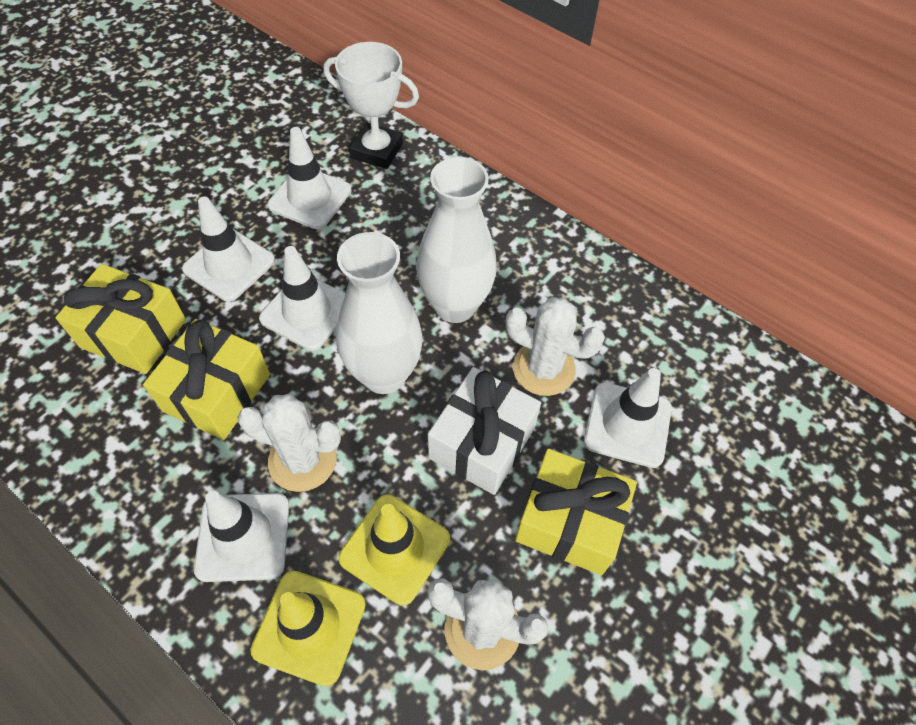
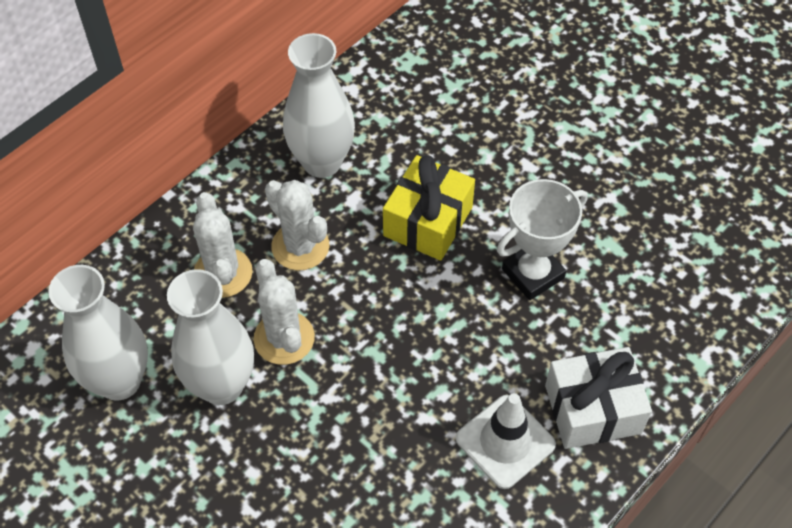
white traffic cone: 5 -> 1
white vase: 2 -> 3
yellow gift: 3 -> 1
yellow traffic cone: 2 -> 0

